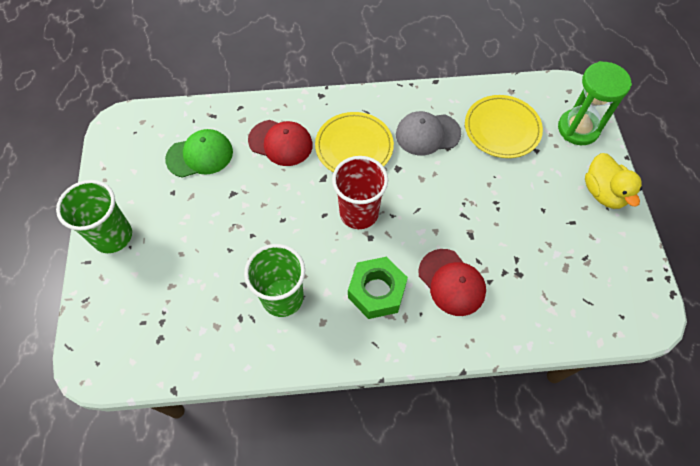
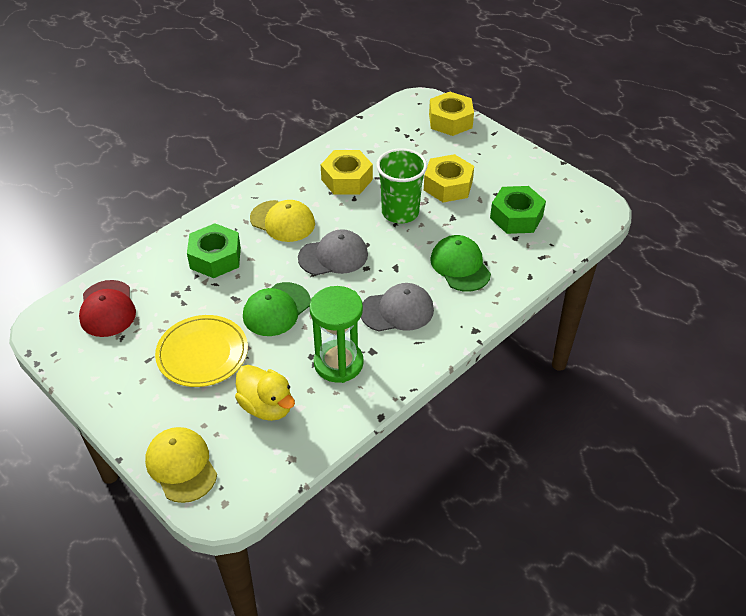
green cap: 1 -> 2
green cup: 2 -> 1
green nut: 1 -> 2
grey cap: 1 -> 2
red cap: 2 -> 1
red cup: 1 -> 0
yellow cap: 0 -> 2
yellow nut: 0 -> 3
yellow plate: 2 -> 1

